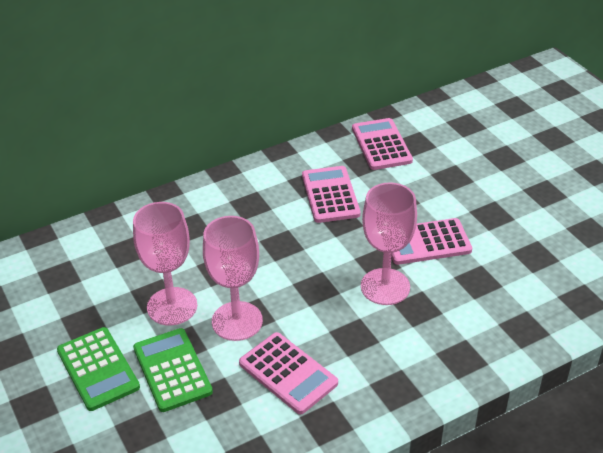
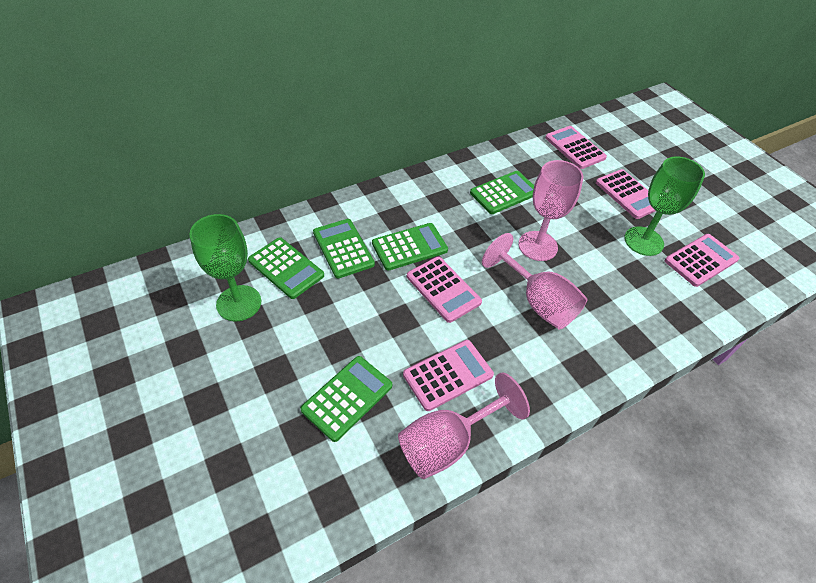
green calculator: 2 -> 5
green goblet: 0 -> 2
pink calculator: 4 -> 5

